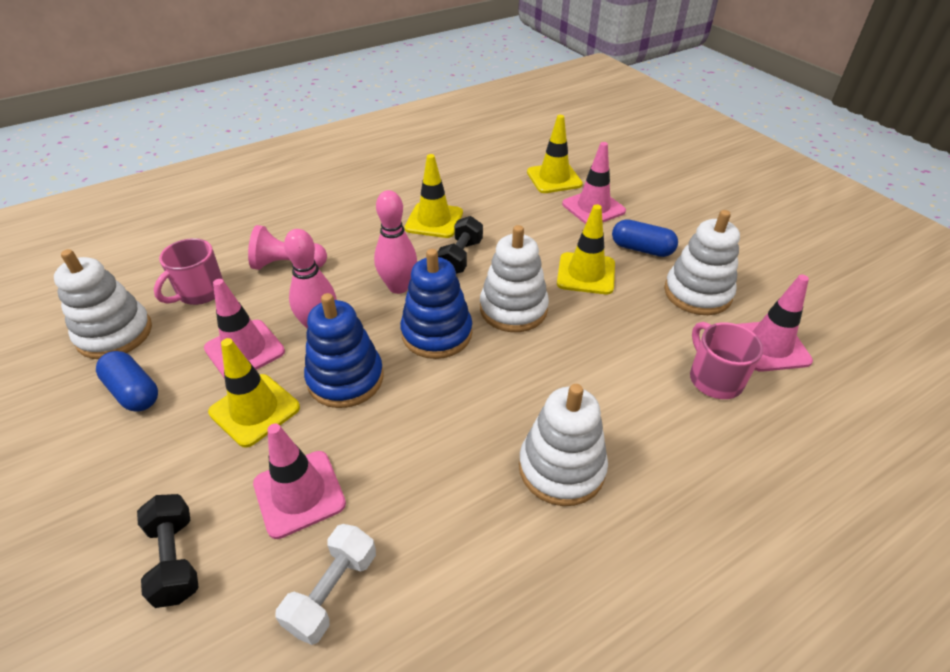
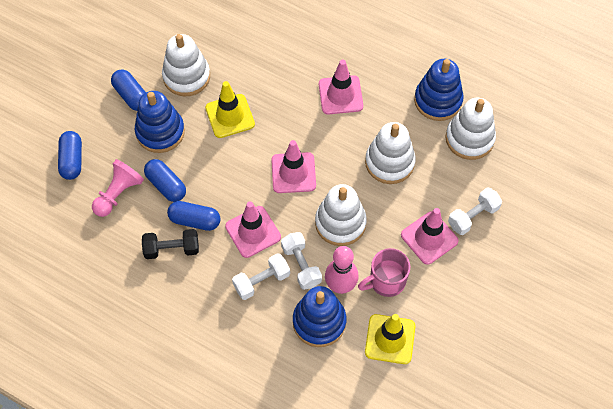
black dumbbell: 2 -> 1
blue capsule: 2 -> 4
blue stacking toy: 2 -> 3
pink bowling pin: 2 -> 1
pink mug: 2 -> 1
white dumbbell: 1 -> 3
yellow traffic cone: 4 -> 2

